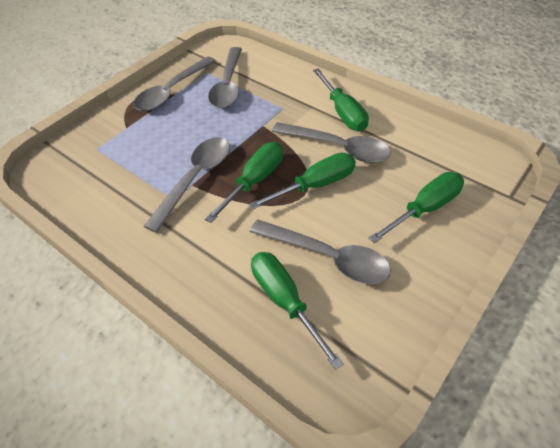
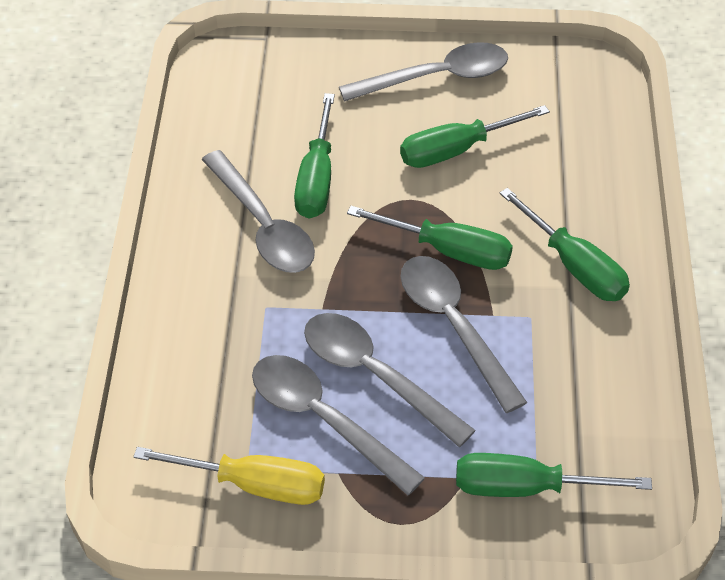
yellow screwdriver: 0 -> 1

